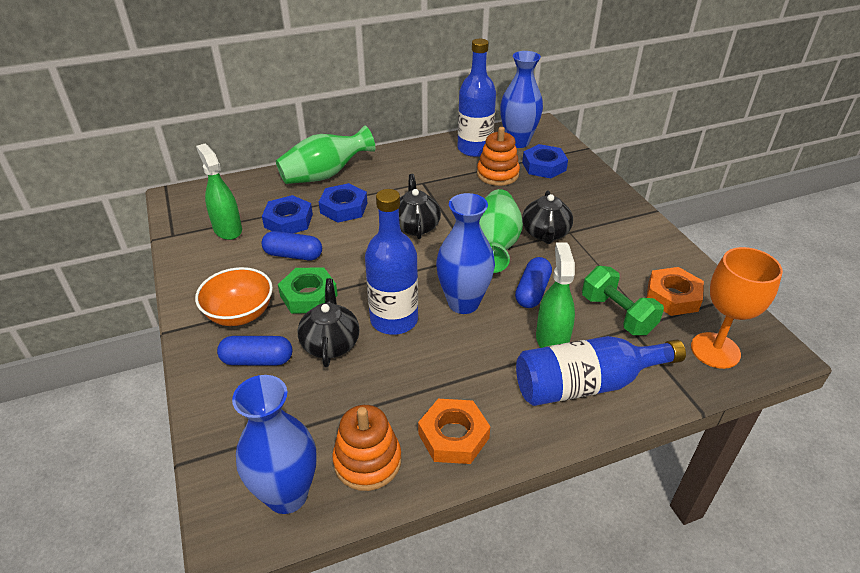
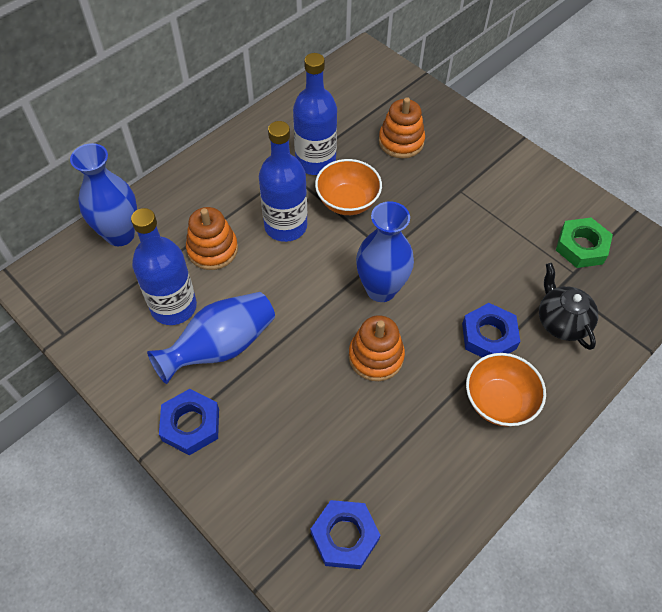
black teapot: 3 -> 1
blue capsule: 3 -> 0
green dumbbell: 1 -> 0
green spray bottle: 2 -> 0
green vase: 2 -> 0
orange bowl: 1 -> 2
orange goblet: 1 -> 0
orange nut: 2 -> 0
orange stacking toy: 2 -> 3

